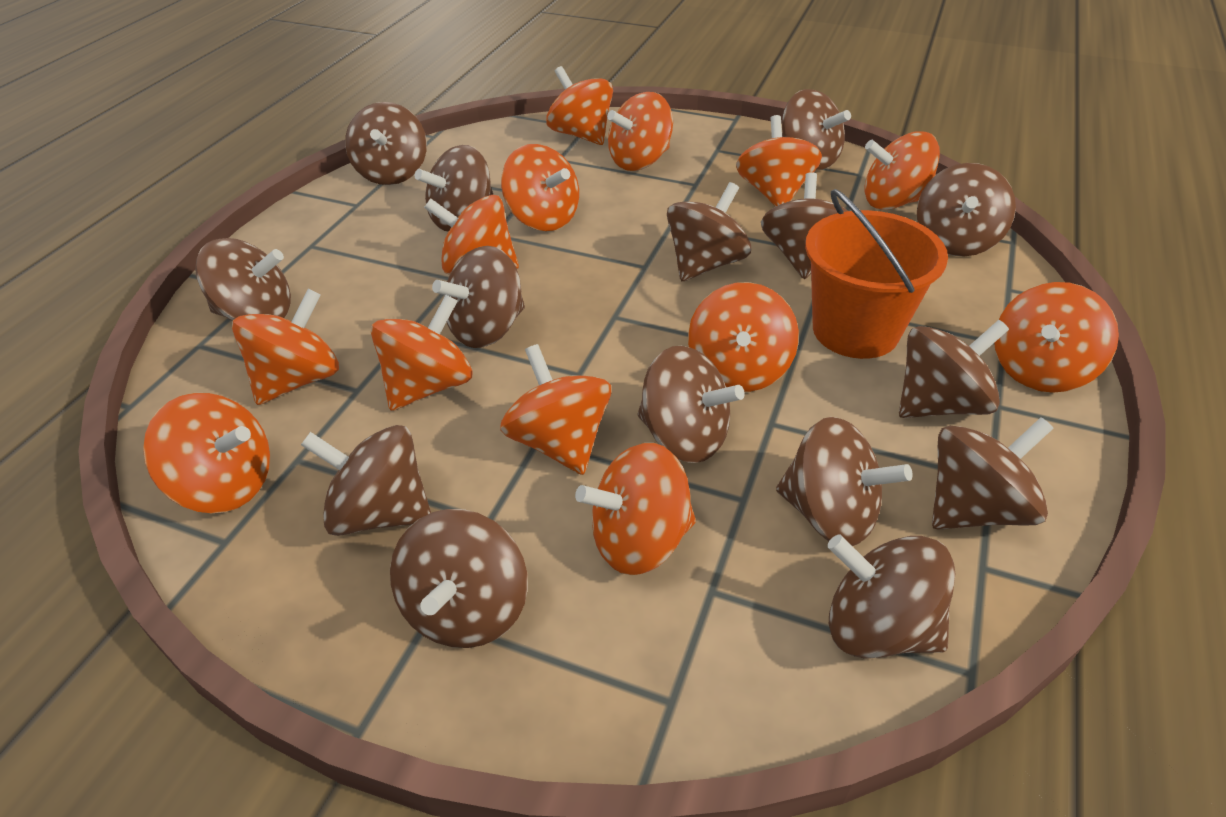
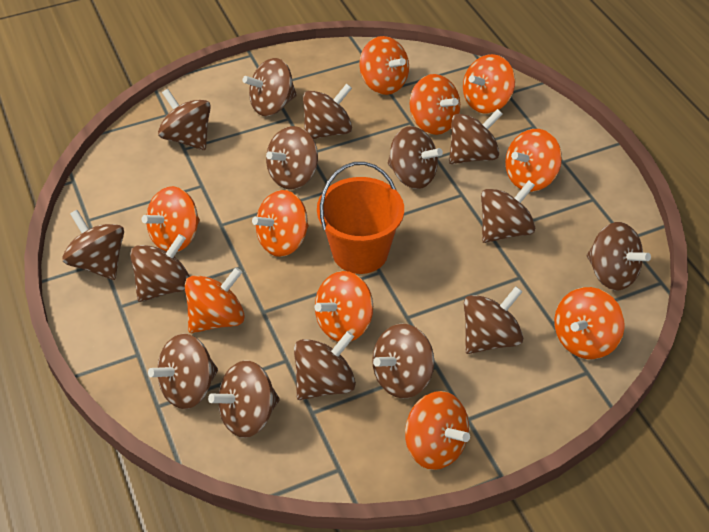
orange spinning top: 13 -> 10

